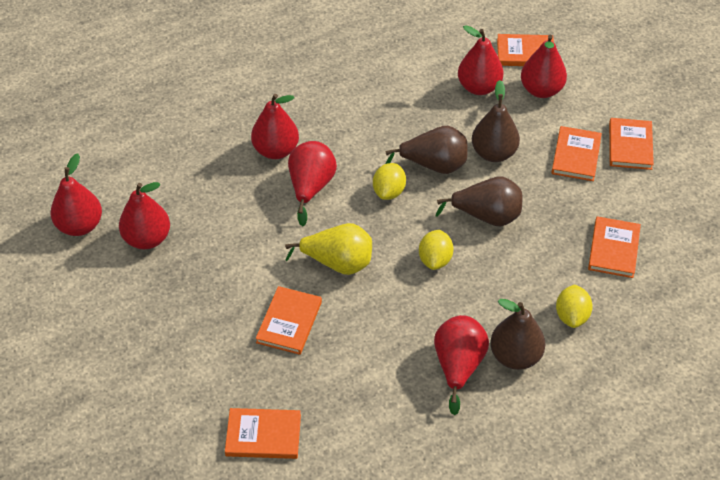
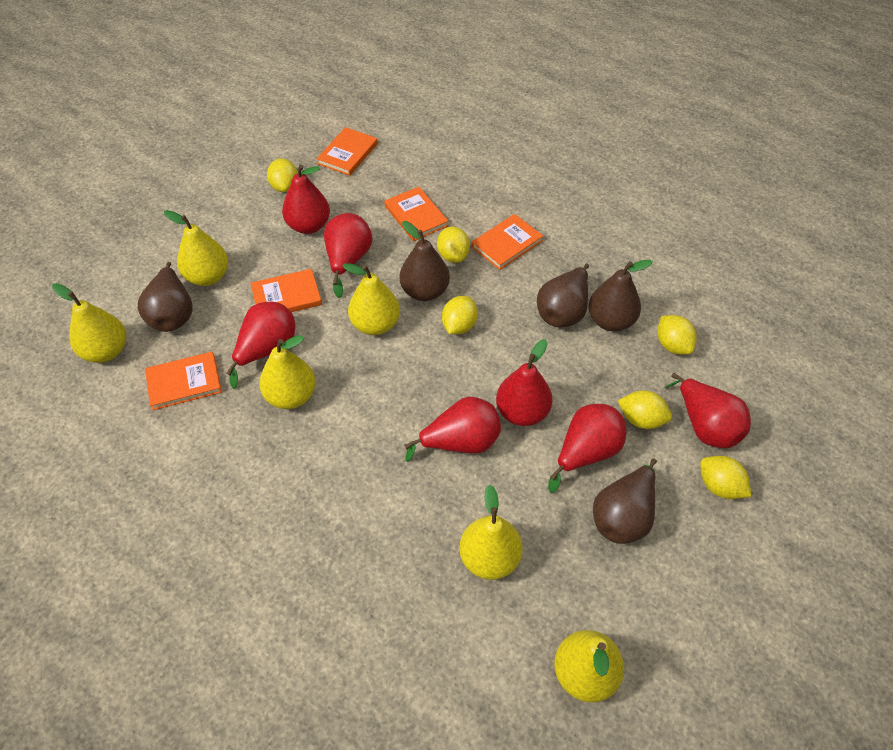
brown pear: 4 -> 5
orange book: 6 -> 5
yellow lemon: 3 -> 6
yellow pear: 1 -> 6

